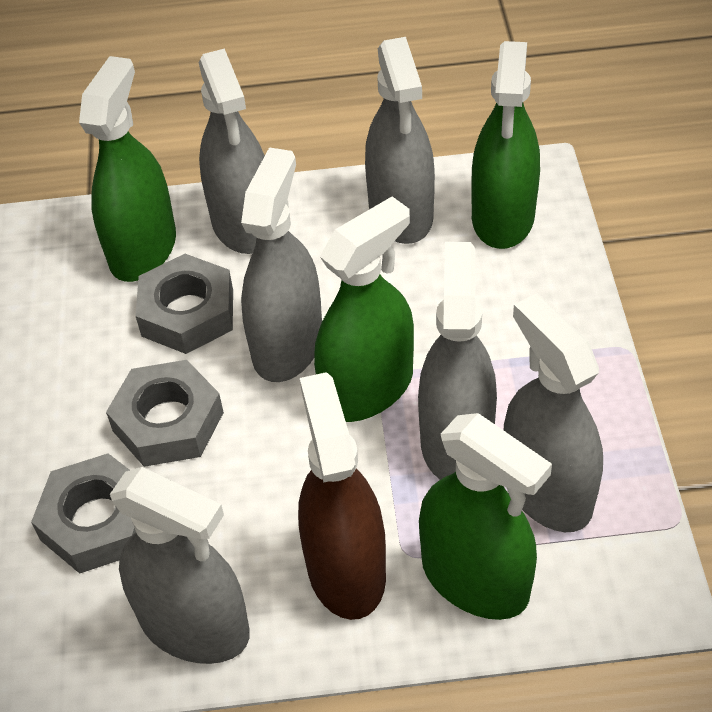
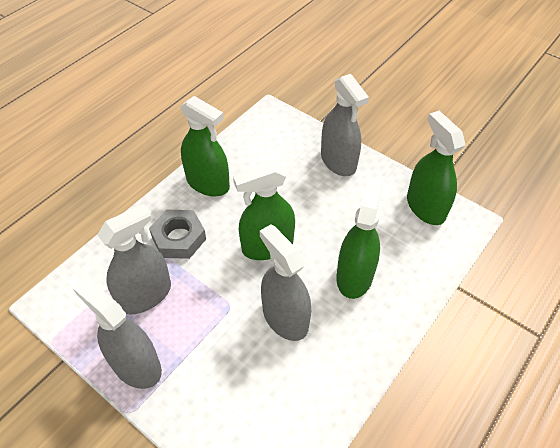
brown spray bottle: 1 -> 0
grey nut: 3 -> 1
grey spray bottle: 6 -> 4

